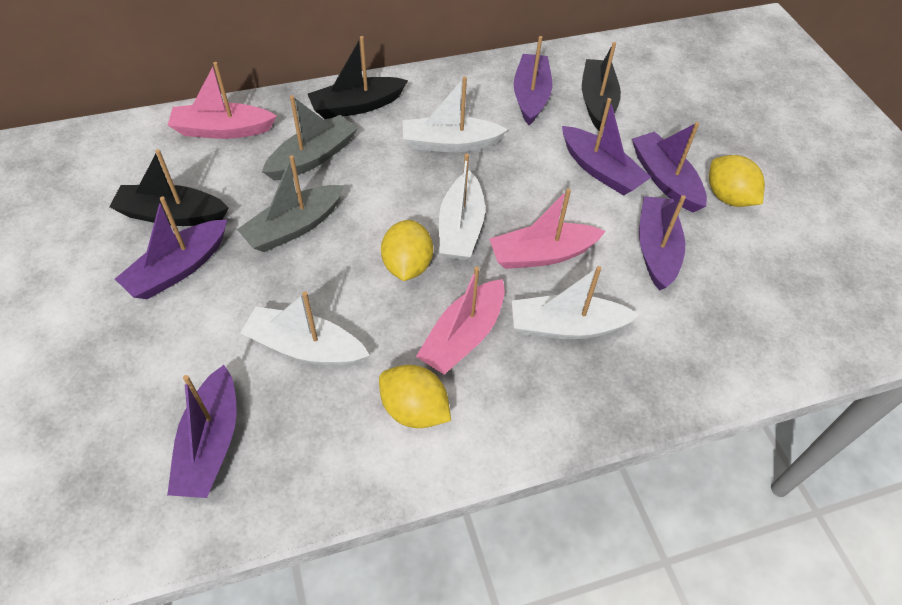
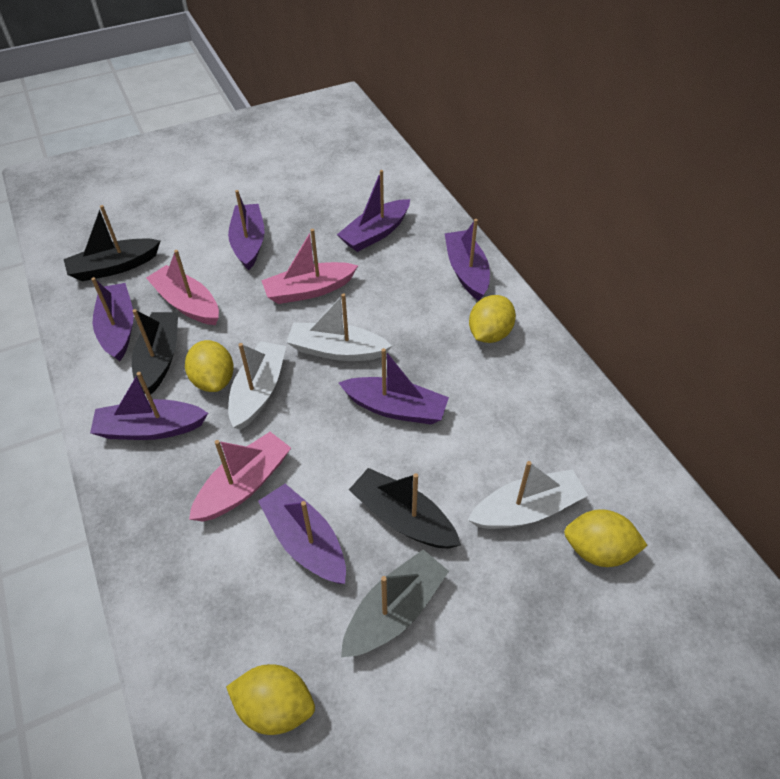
grey boat: 2 -> 1
purple boat: 6 -> 7
white boat: 4 -> 3
yellow lemon: 3 -> 4

